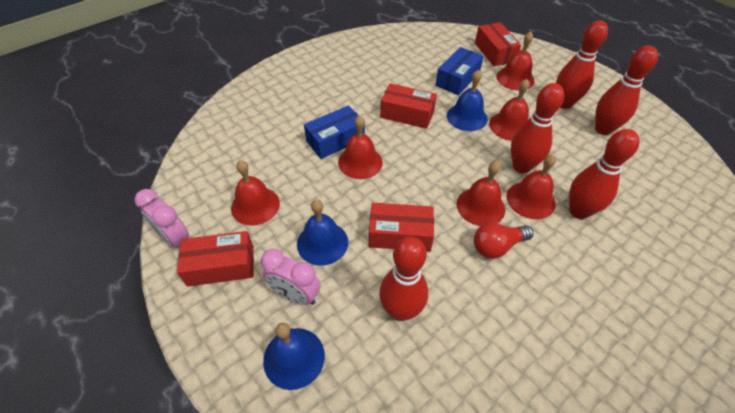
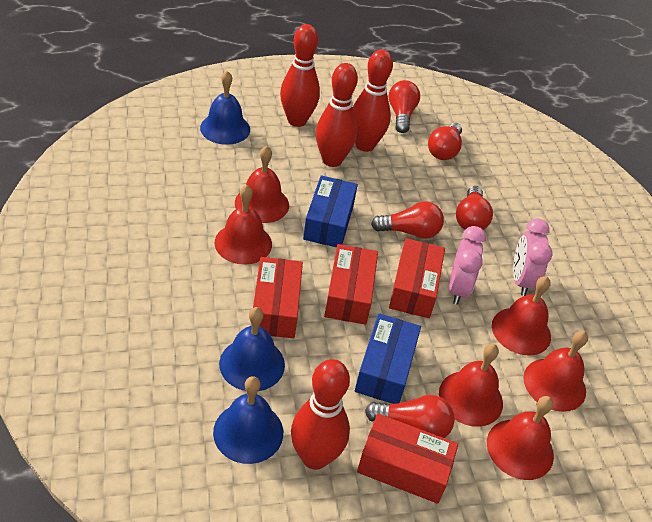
red bowling pin: 5 -> 4
red light bulb: 1 -> 5

